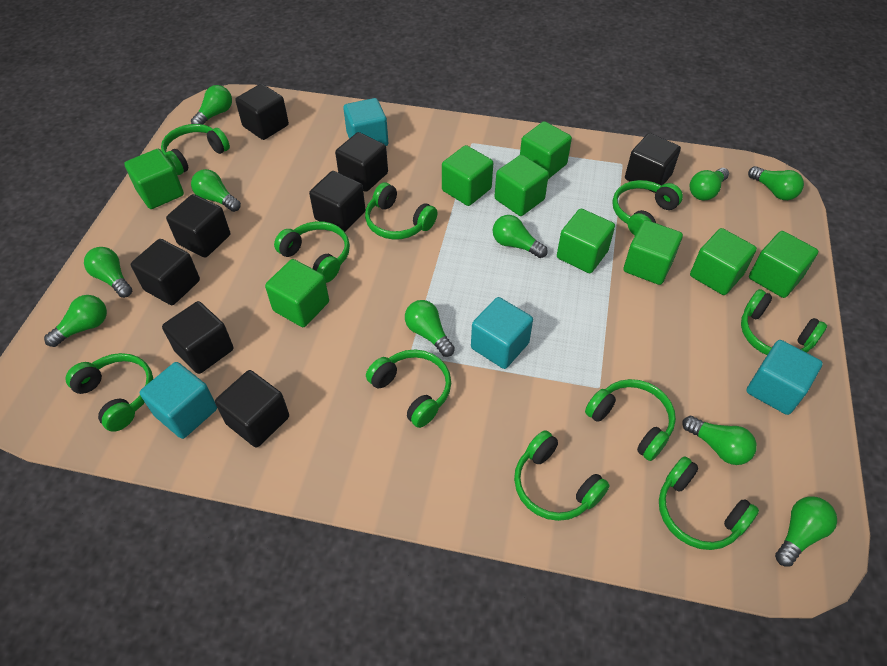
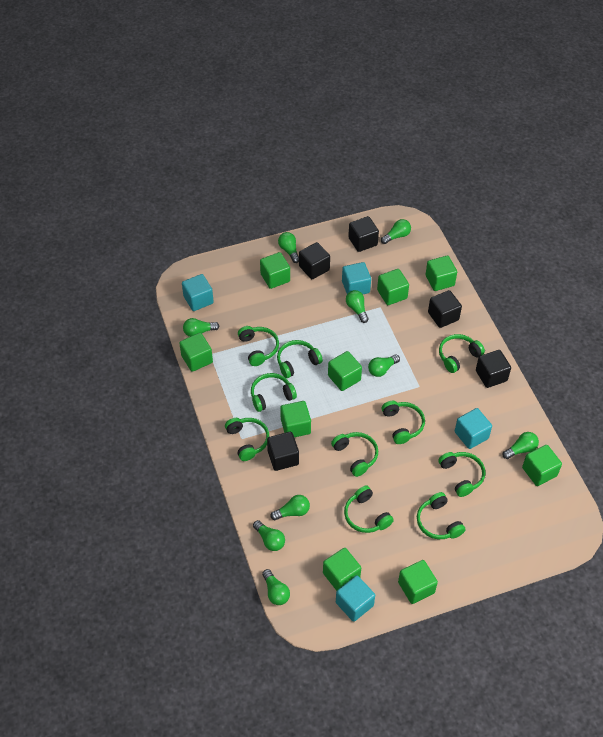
black cube: 8 -> 5
green light bulb: 10 -> 9

